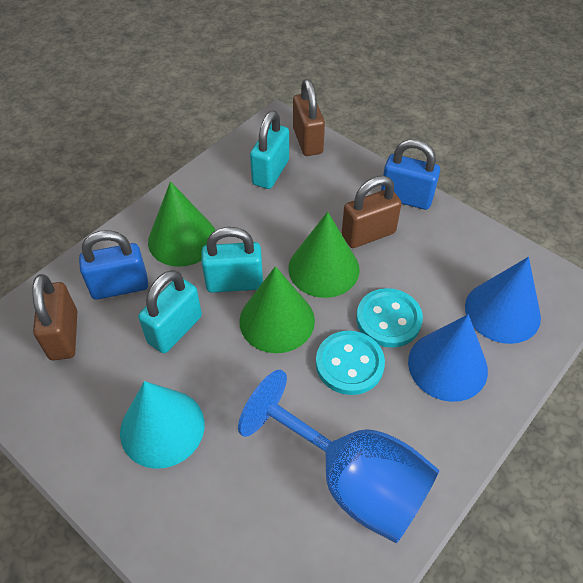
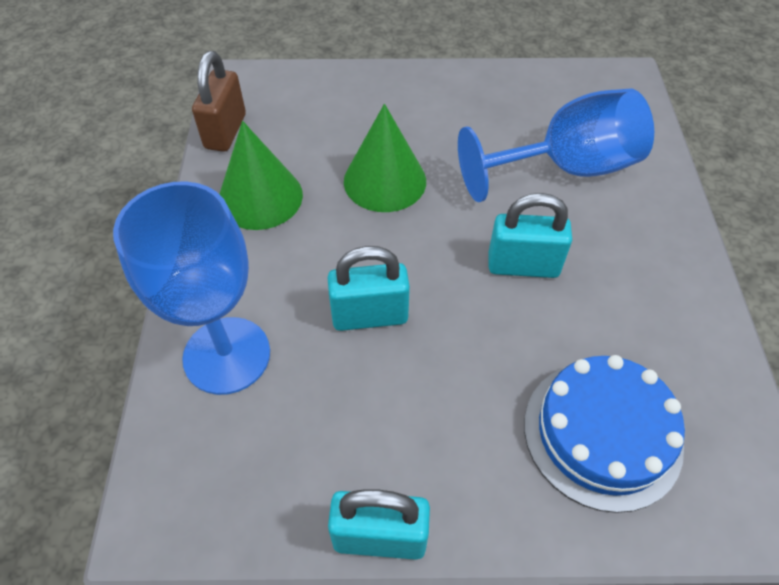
blue cake: 0 -> 1
blue cone: 2 -> 0
blue goblet: 1 -> 2
blue padlock: 2 -> 0
brown padlock: 3 -> 1
green cone: 3 -> 2
turquoise button: 2 -> 0
turquoise cone: 1 -> 0

